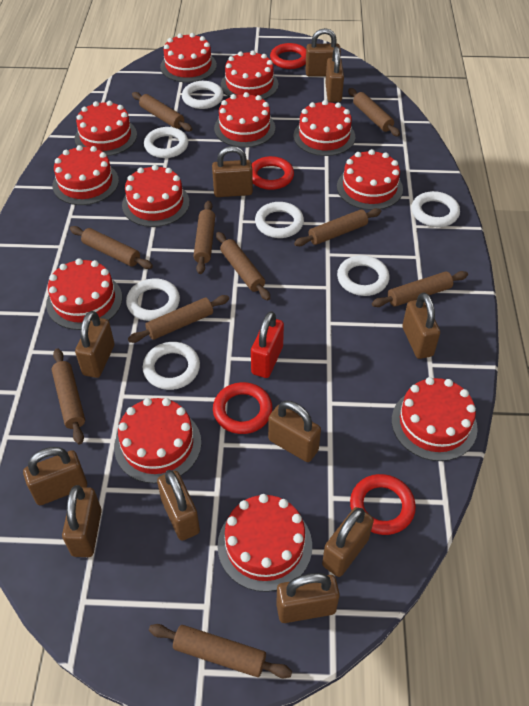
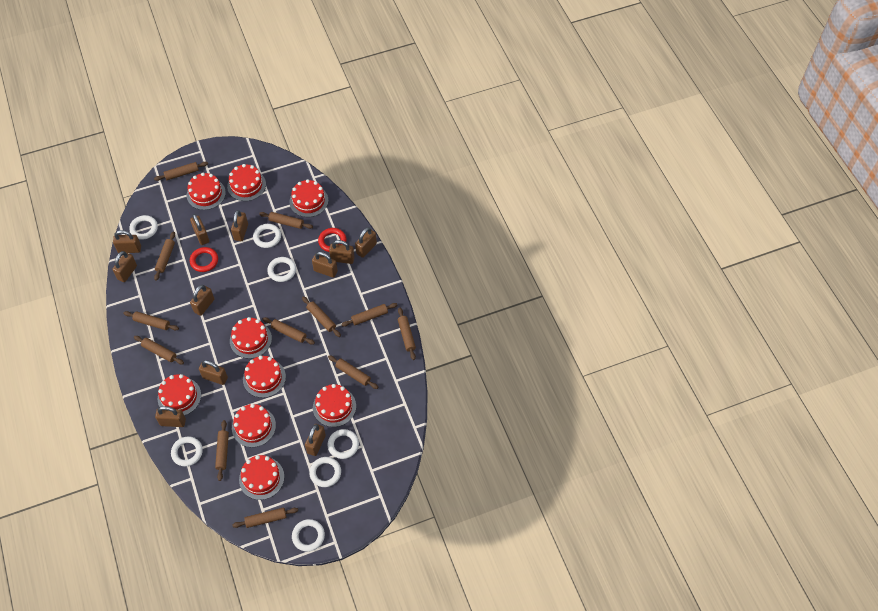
brown rolling pin: 10 -> 12
red cake: 12 -> 9
red padlock: 1 -> 0
red ring: 4 -> 2

